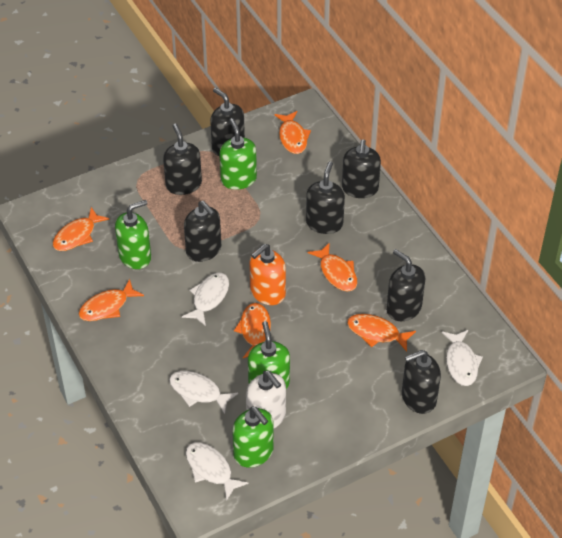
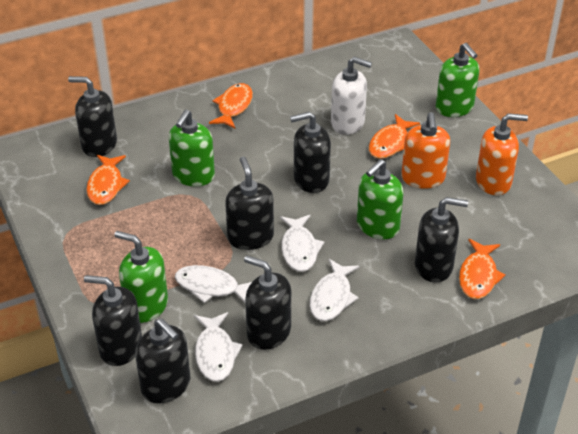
orange fish: 6 -> 4
orange soap dispenser: 1 -> 2

